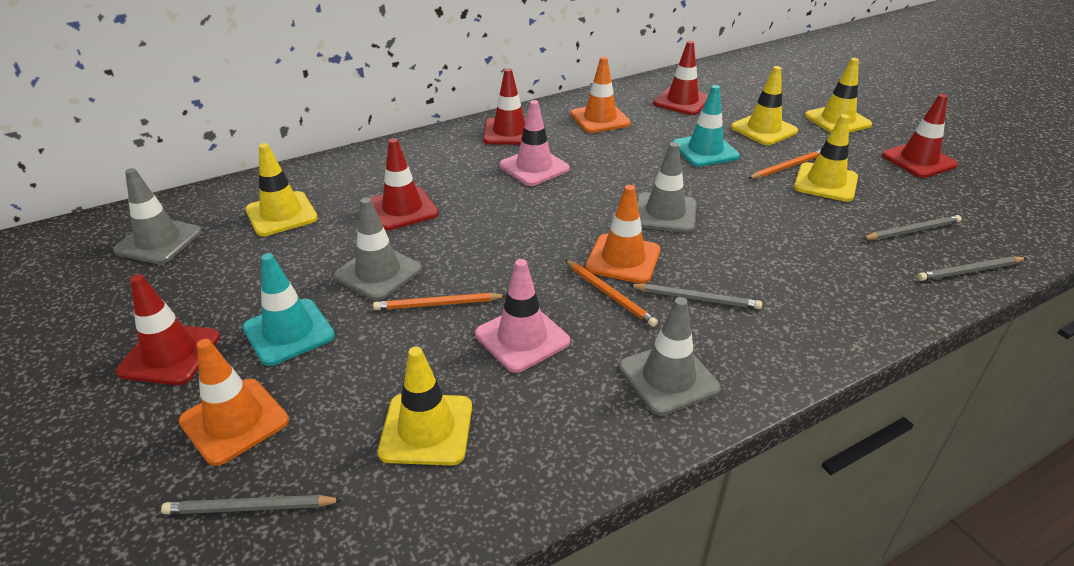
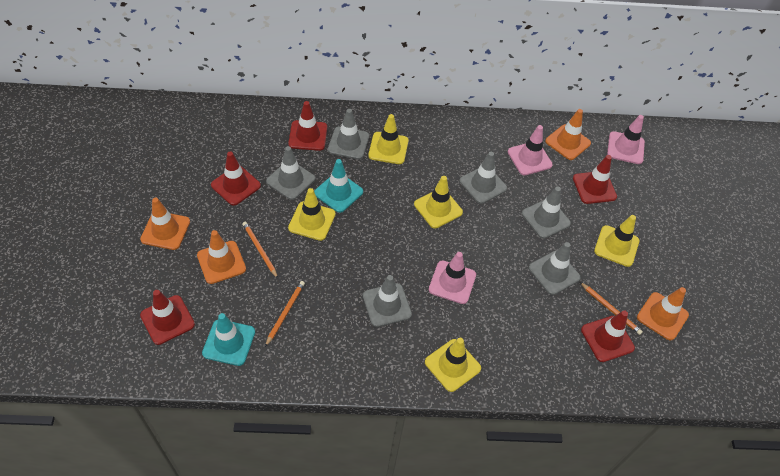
grey pencil: 4 -> 0
grey traffic cone: 4 -> 6
orange traffic cone: 3 -> 4
pink traffic cone: 2 -> 3

